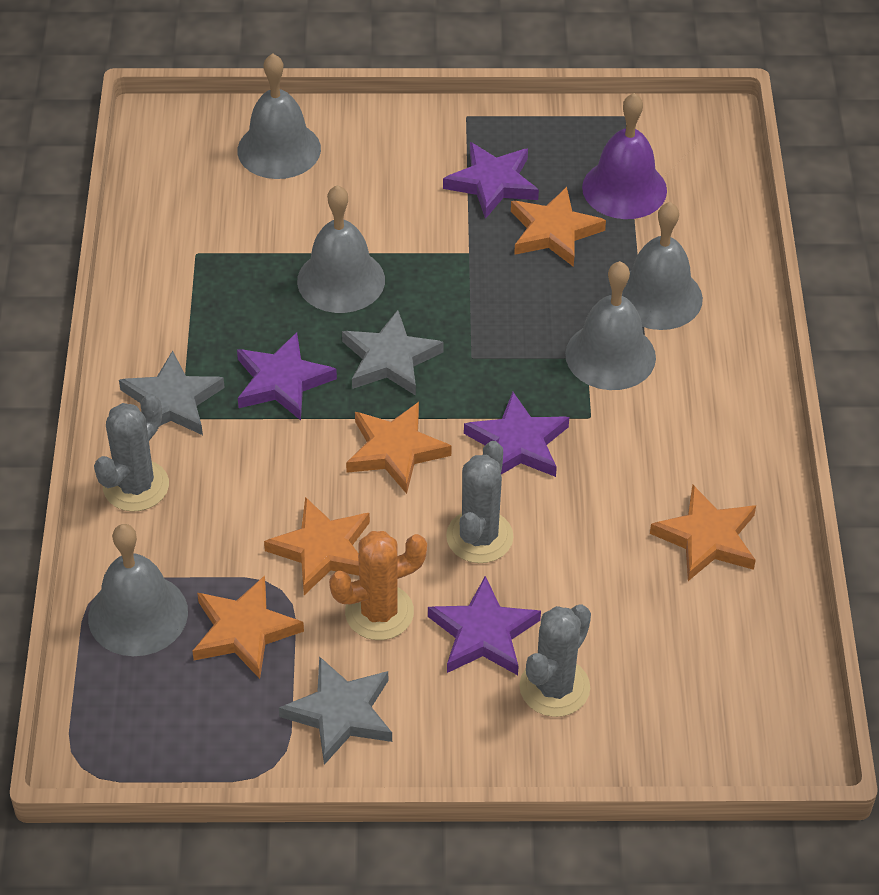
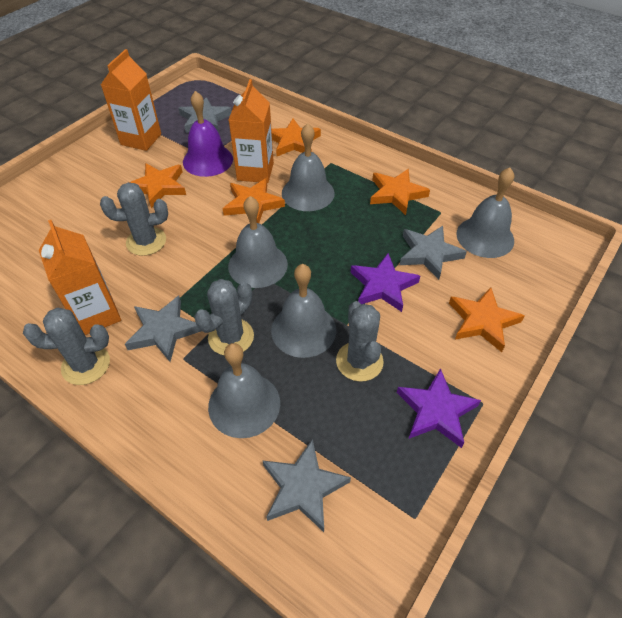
grey cactus: 3 -> 4
grey star: 3 -> 4
orange cactus: 1 -> 0
orange carton: 0 -> 3
purple star: 4 -> 2

